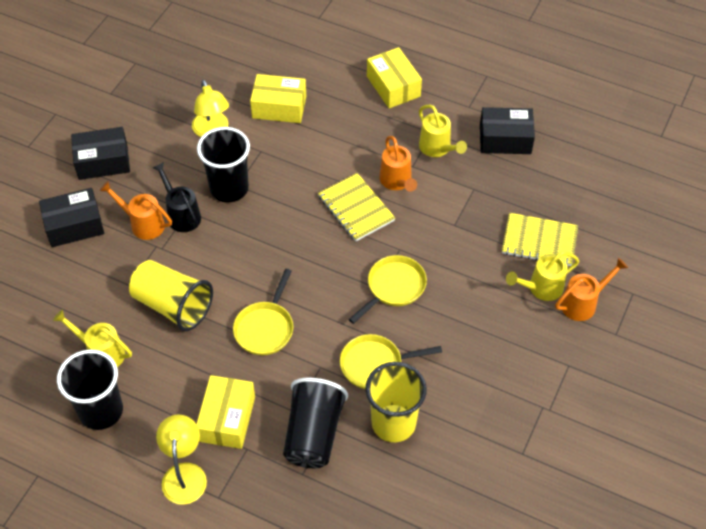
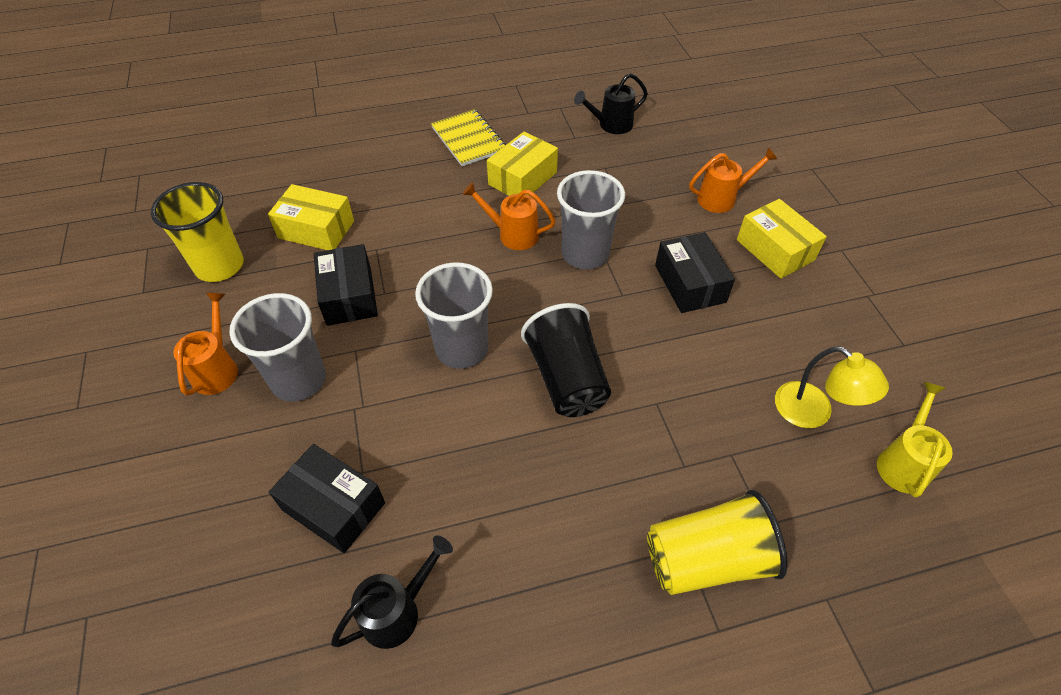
black cup: 3 -> 1
black watering can: 1 -> 2
grey cup: 0 -> 3
yellow lamp: 2 -> 1
yellow notebook: 2 -> 1
yellow pan: 3 -> 0
yellow watering can: 3 -> 1

